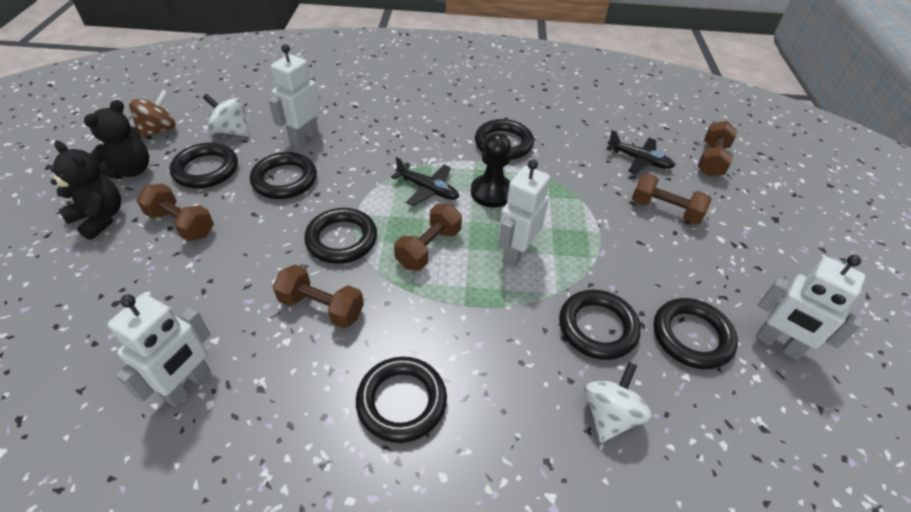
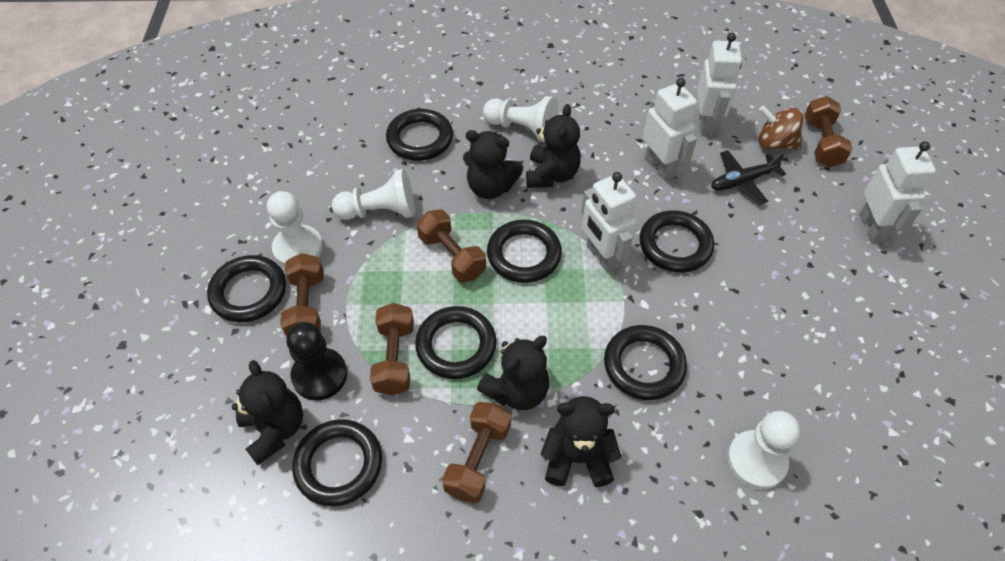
black plane: 2 -> 1
black teddy bear: 2 -> 5
white pawn: 0 -> 4
white spinning top: 2 -> 0

